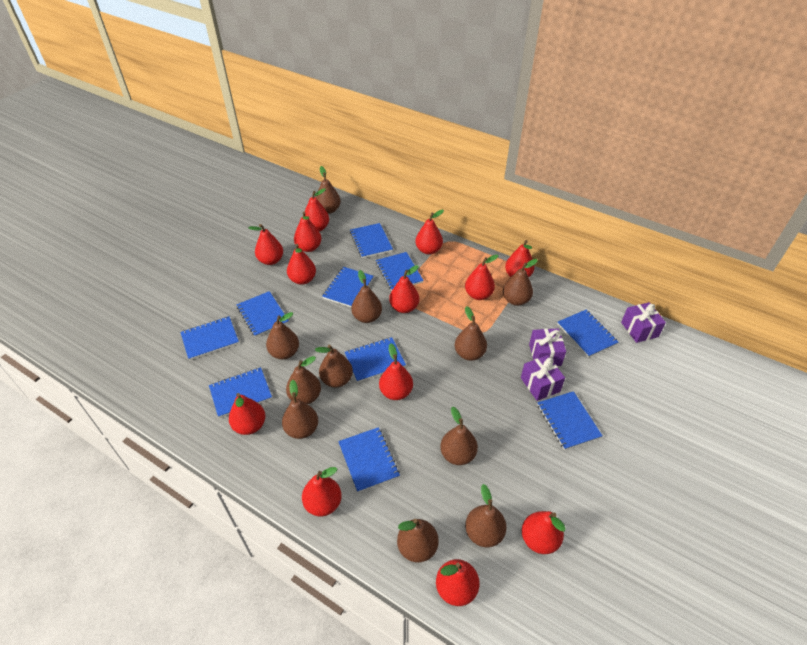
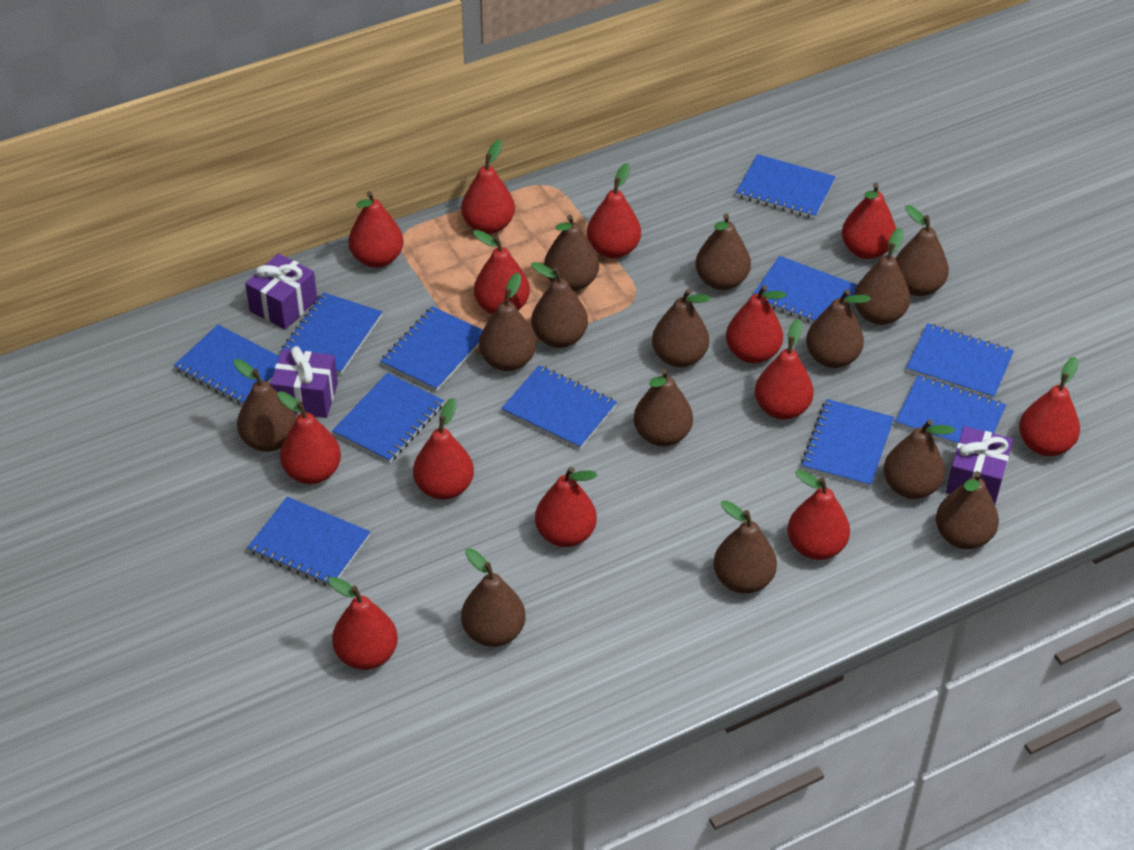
blue notebook: 10 -> 11
brown pear: 11 -> 14

